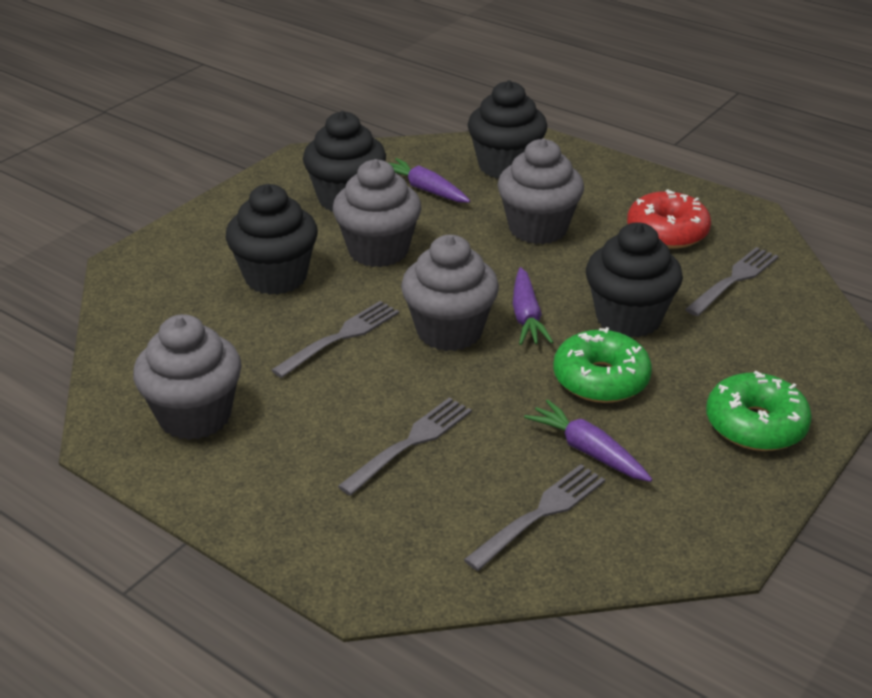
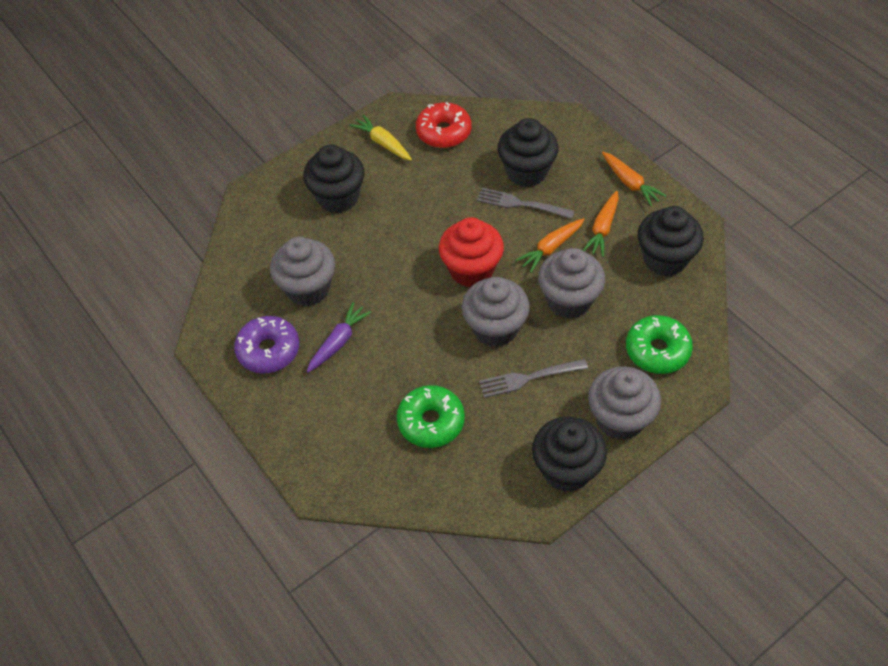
grey fork: 4 -> 2
orange carrot: 0 -> 3
purple carrot: 3 -> 1
purple donut: 0 -> 1
red cupcake: 0 -> 1
yellow carrot: 0 -> 1

